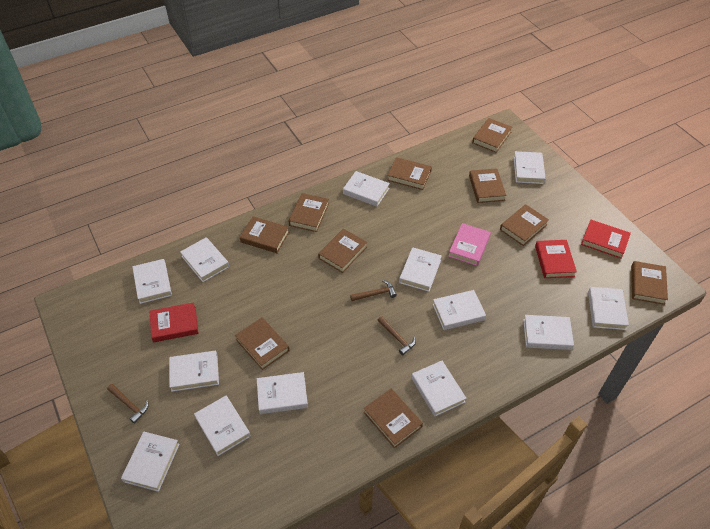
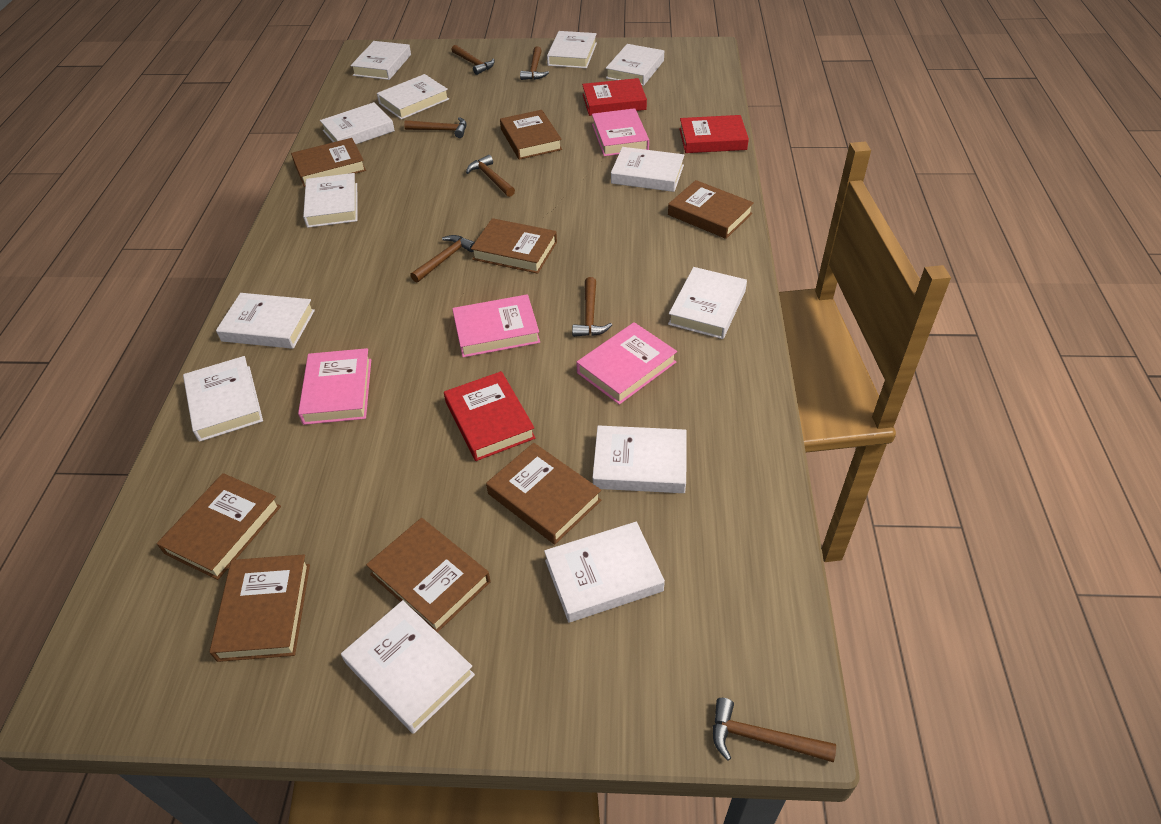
brown book: 10 -> 8
brown hammer: 3 -> 7
pink book: 1 -> 4

